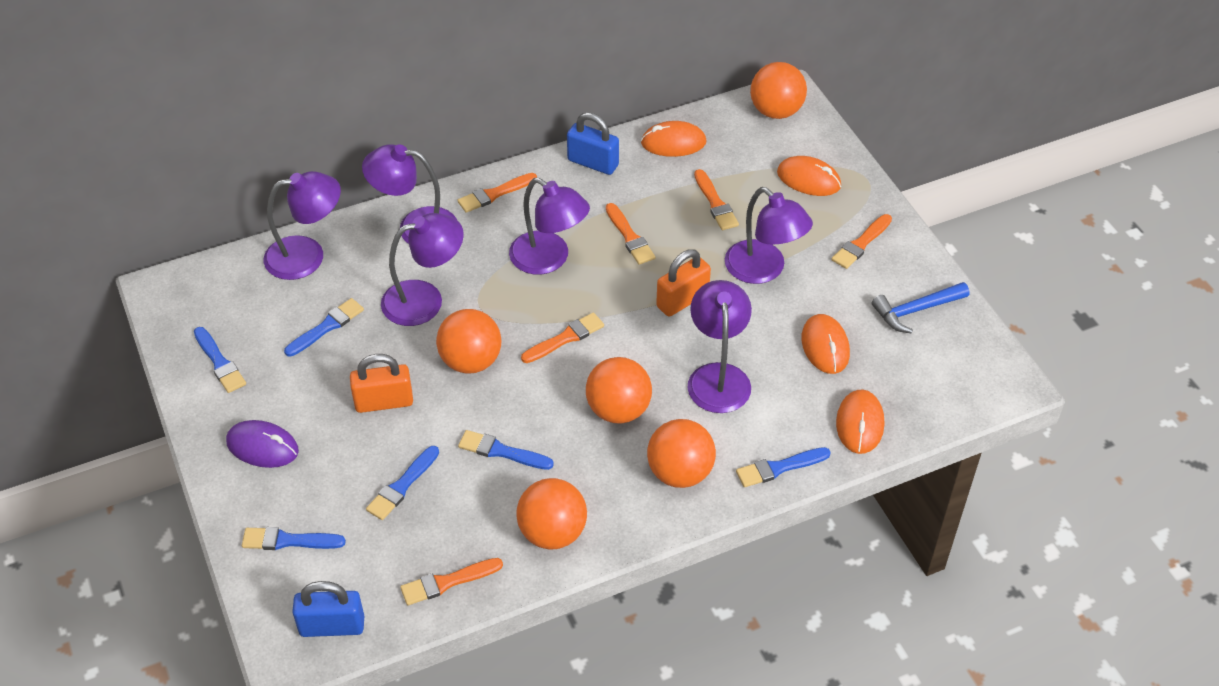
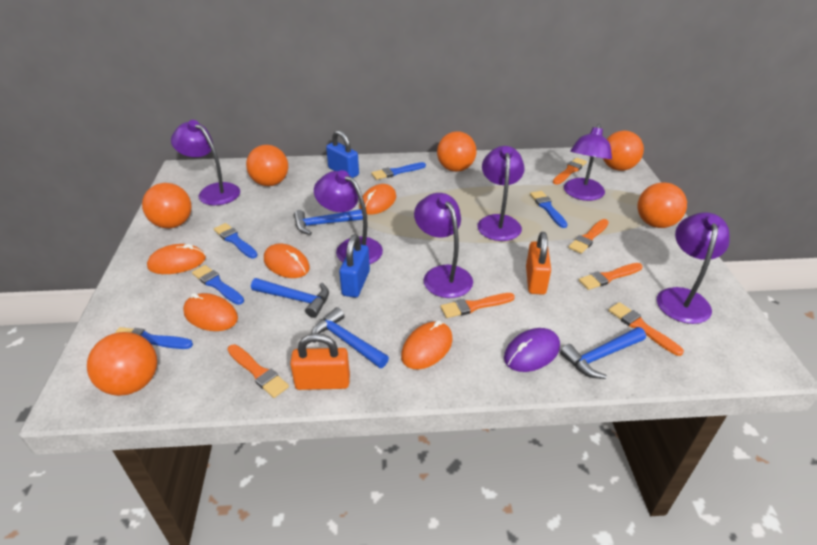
blue brush: 6 -> 5
blue hammer: 1 -> 4
orange ball: 5 -> 6
orange mouse: 4 -> 5

